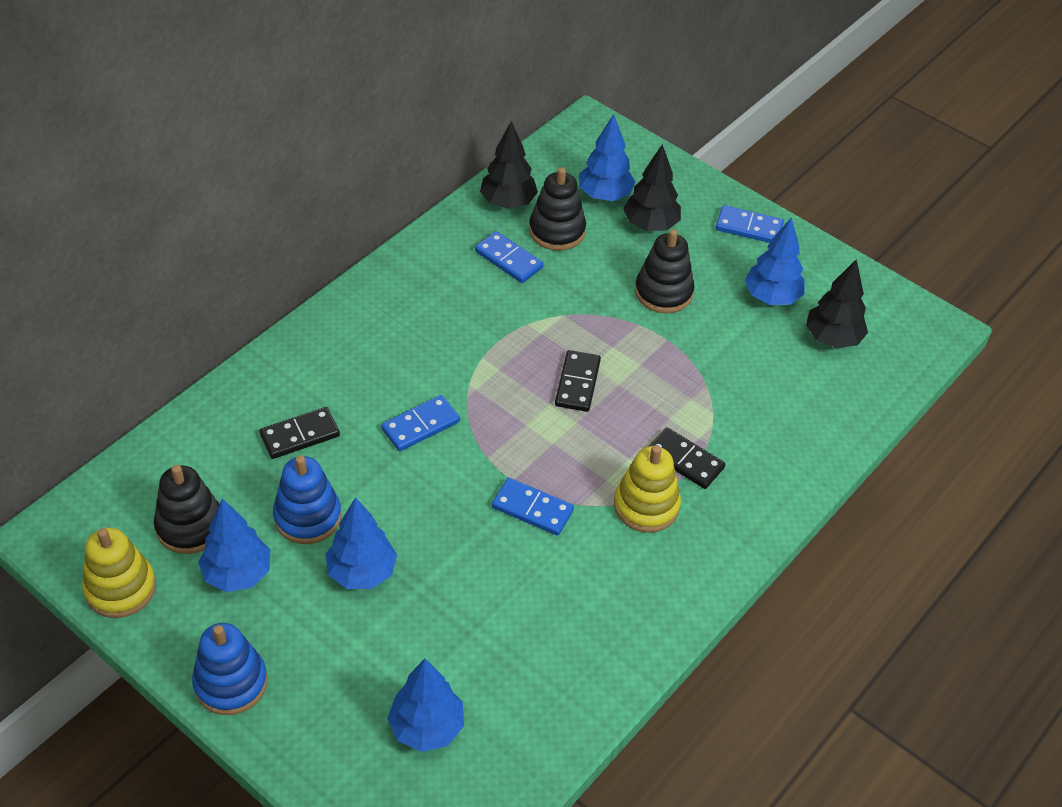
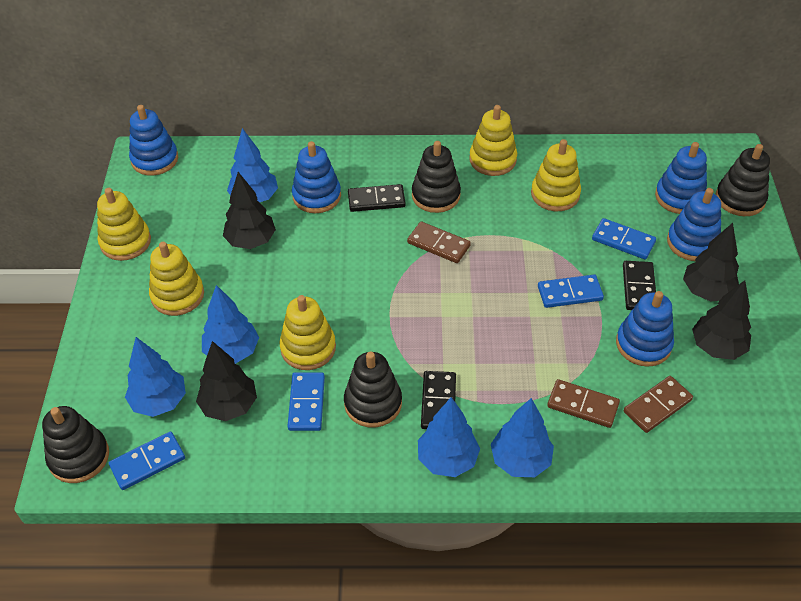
black stacking toy: 3 -> 4
black tree: 3 -> 4
blue stacking toy: 2 -> 5
brown domino: 0 -> 3
yellow stacking toy: 2 -> 5

